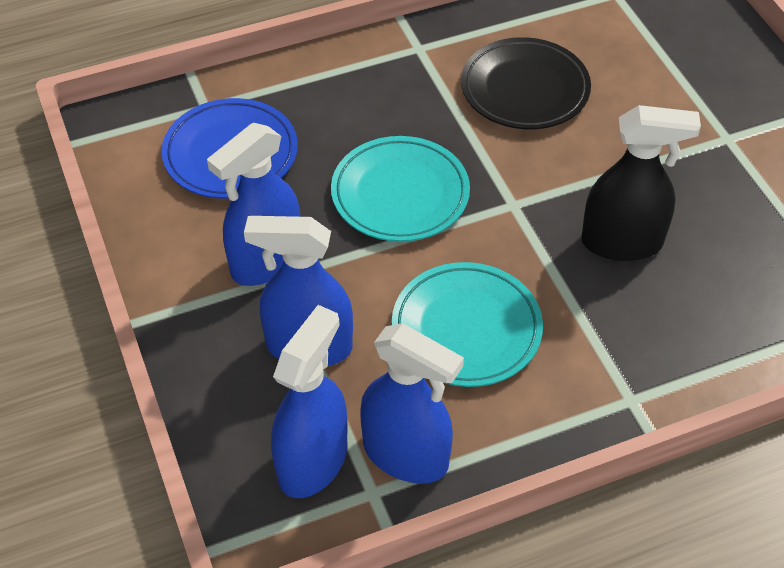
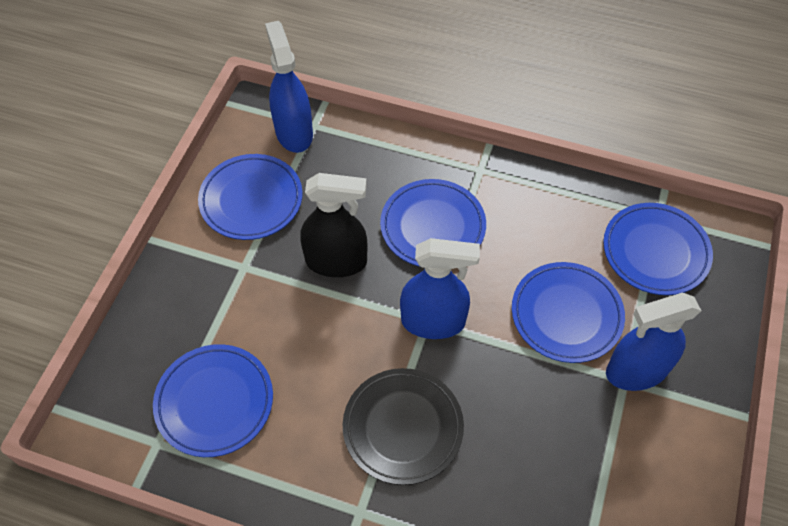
blue plate: 1 -> 5
blue spray bottle: 4 -> 3
turquoise plate: 2 -> 0

